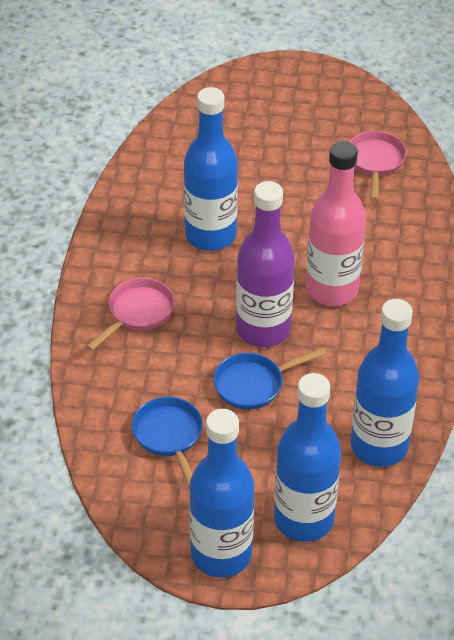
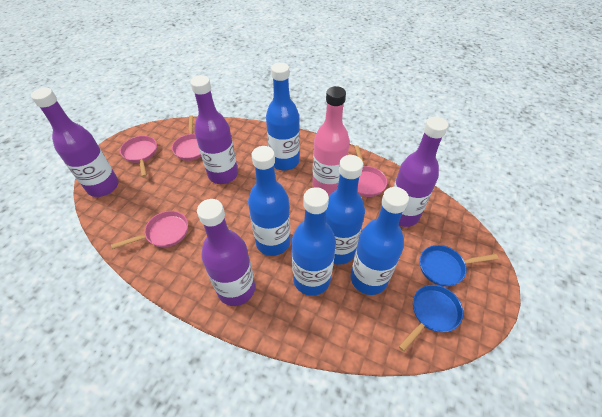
blue bottle: 4 -> 5
pink pan: 2 -> 4
purple bottle: 1 -> 4

